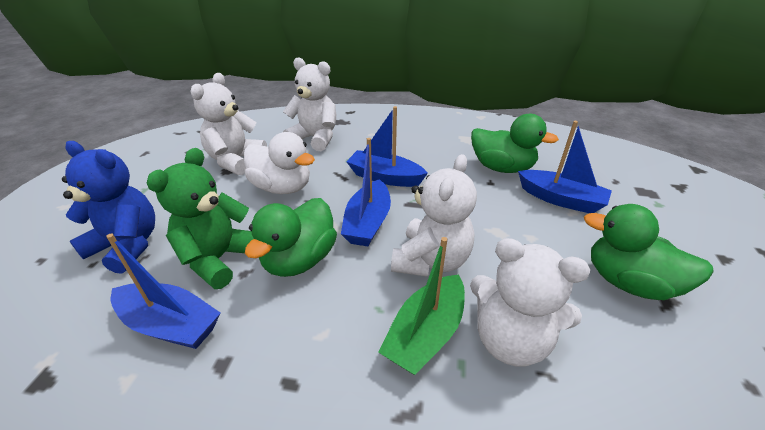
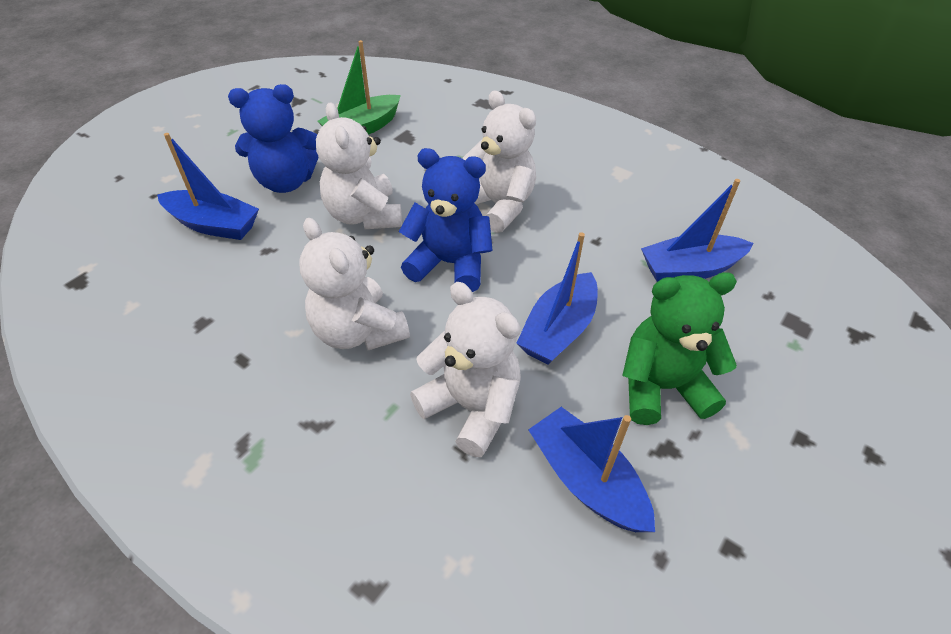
blue teddy bear: 1 -> 2
green duck: 3 -> 0
white duck: 1 -> 0

